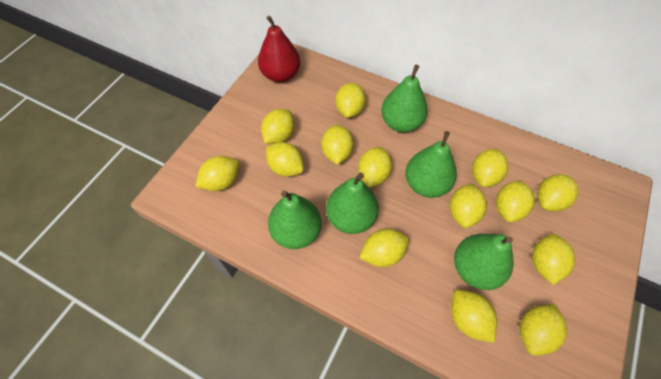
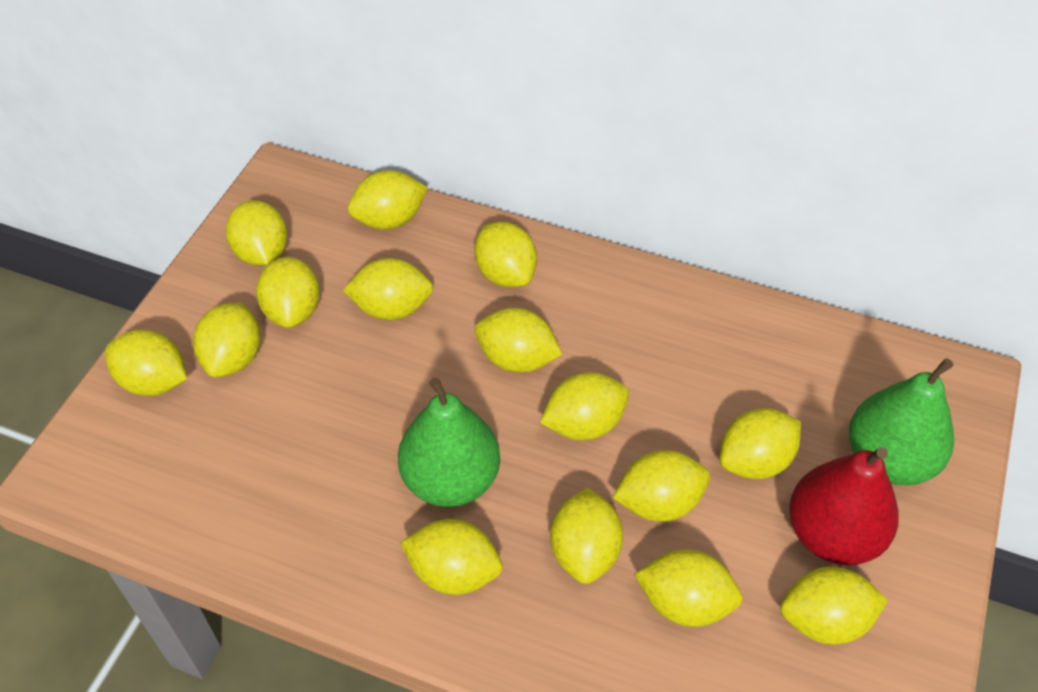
green pear: 5 -> 2
yellow lemon: 14 -> 15

